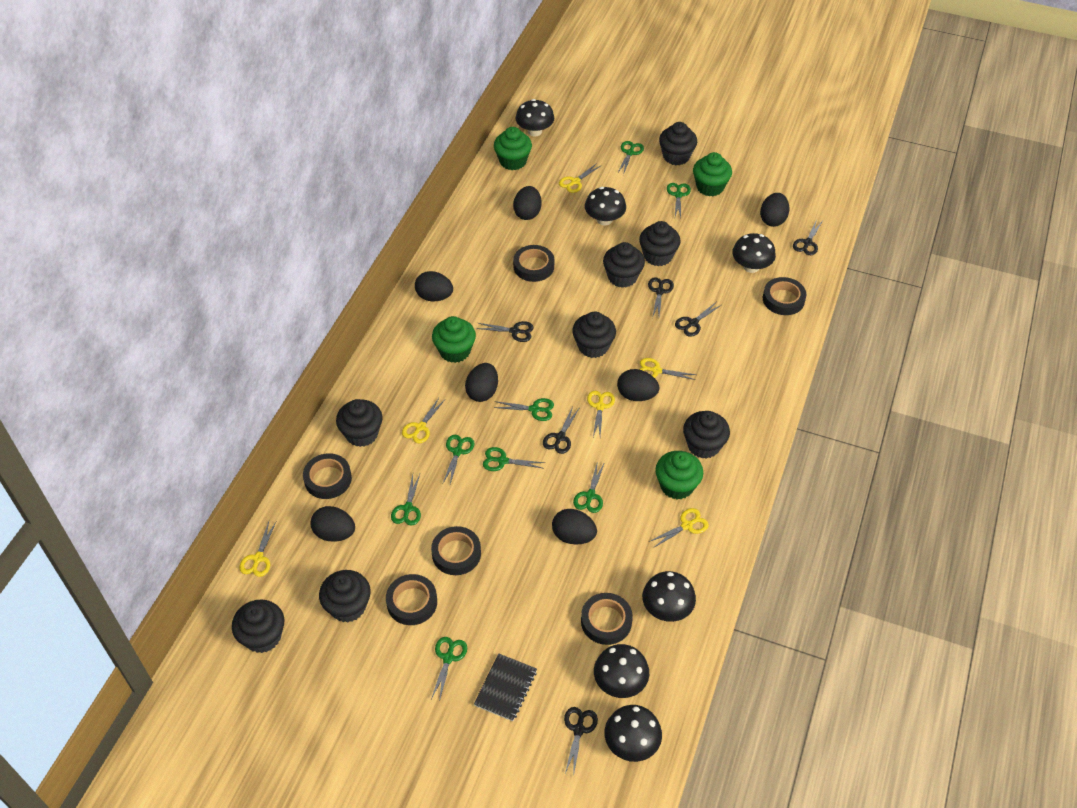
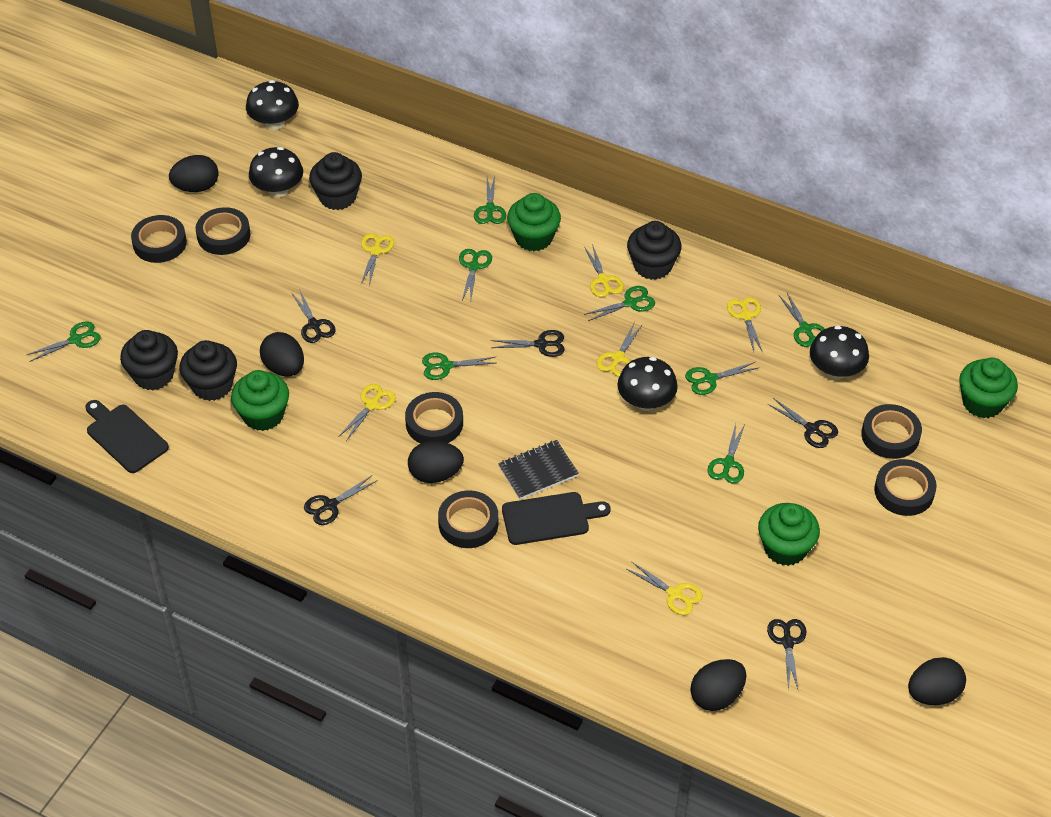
black cupcake: 8 -> 4
black cutting board: 0 -> 2
black egg: 7 -> 5
black mushroom: 6 -> 4
black scissors: 6 -> 5

